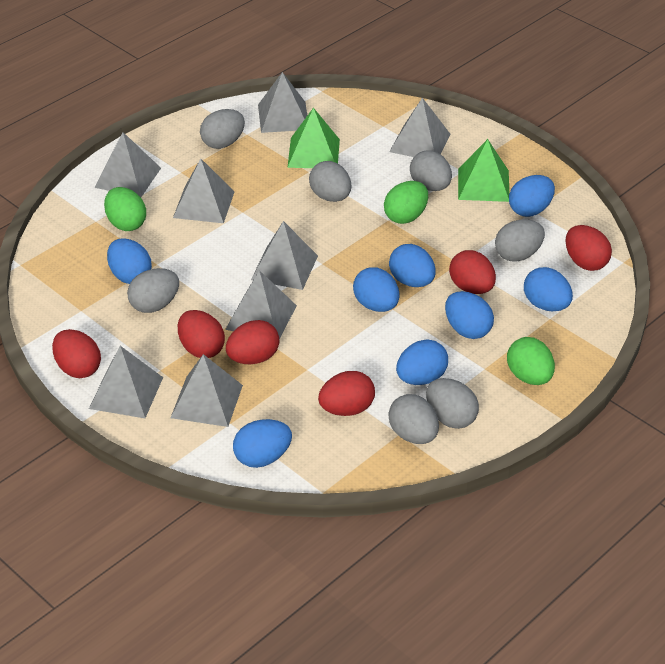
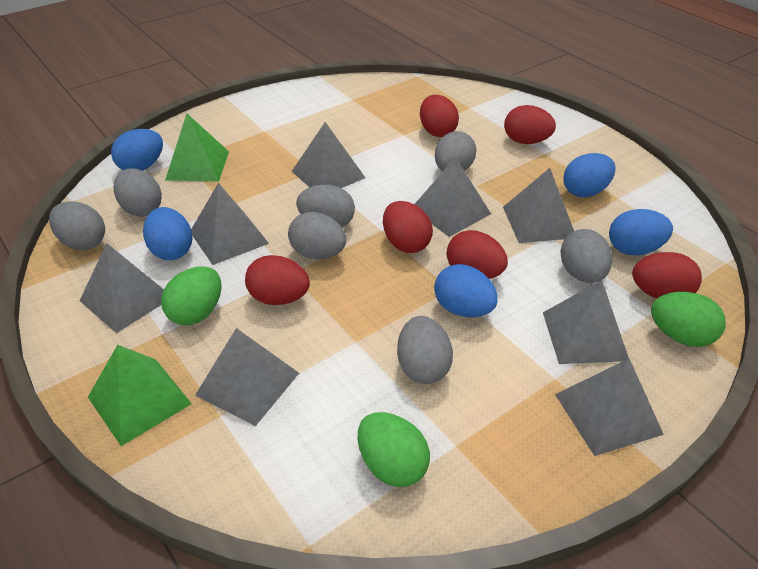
blue egg: 8 -> 5

